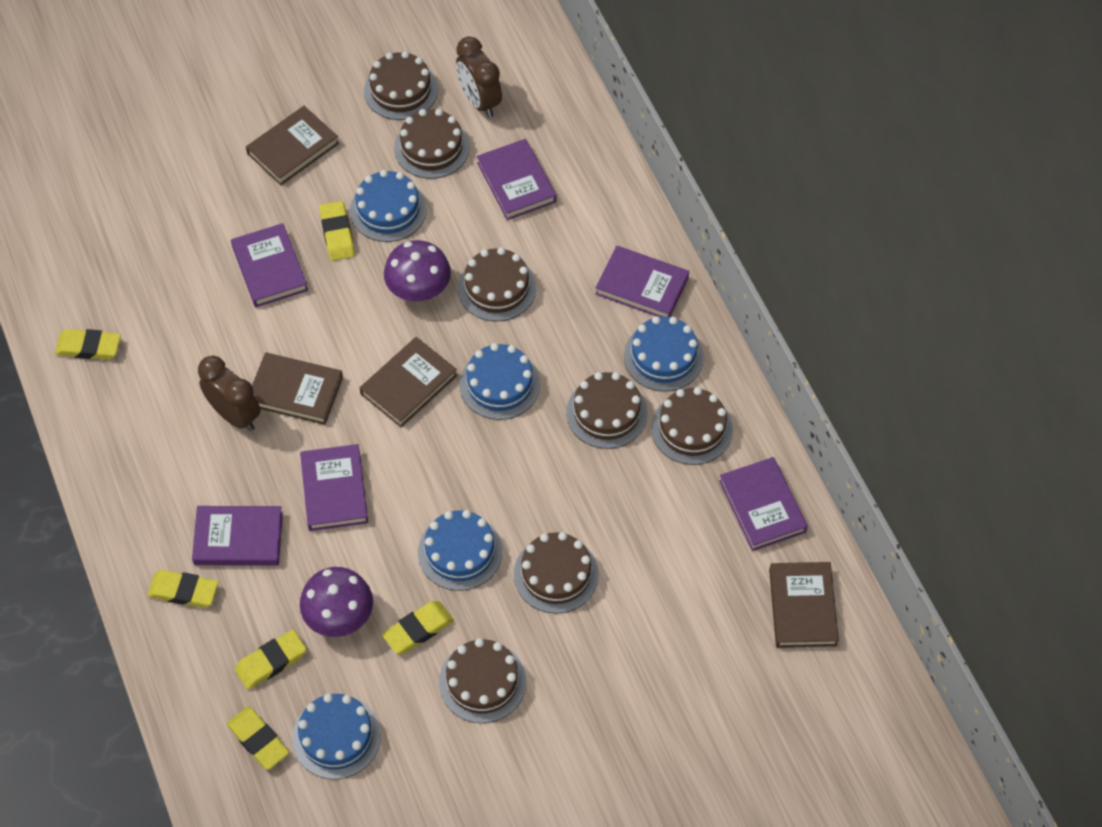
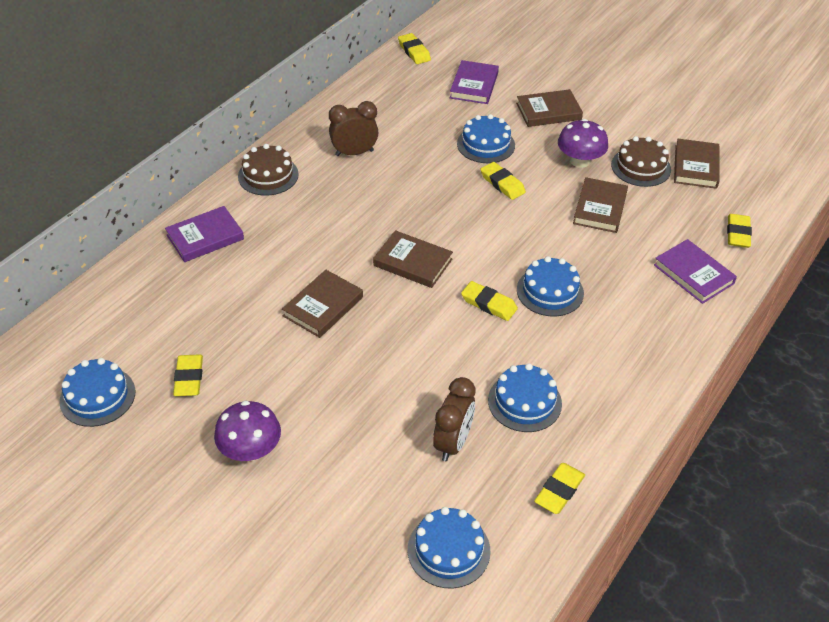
brown book: 4 -> 5
brown cake: 7 -> 2
purple book: 6 -> 3

